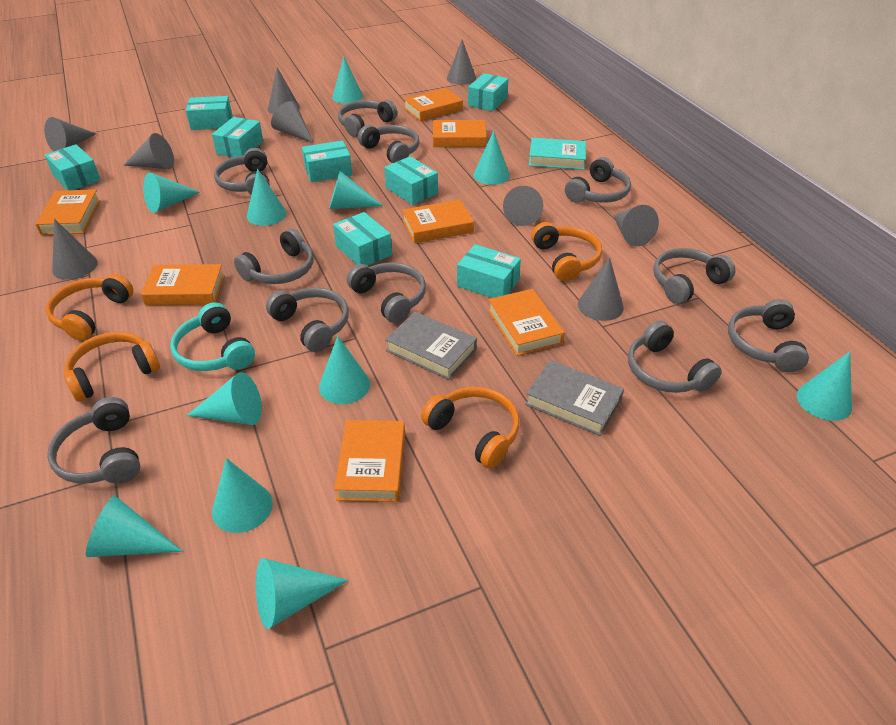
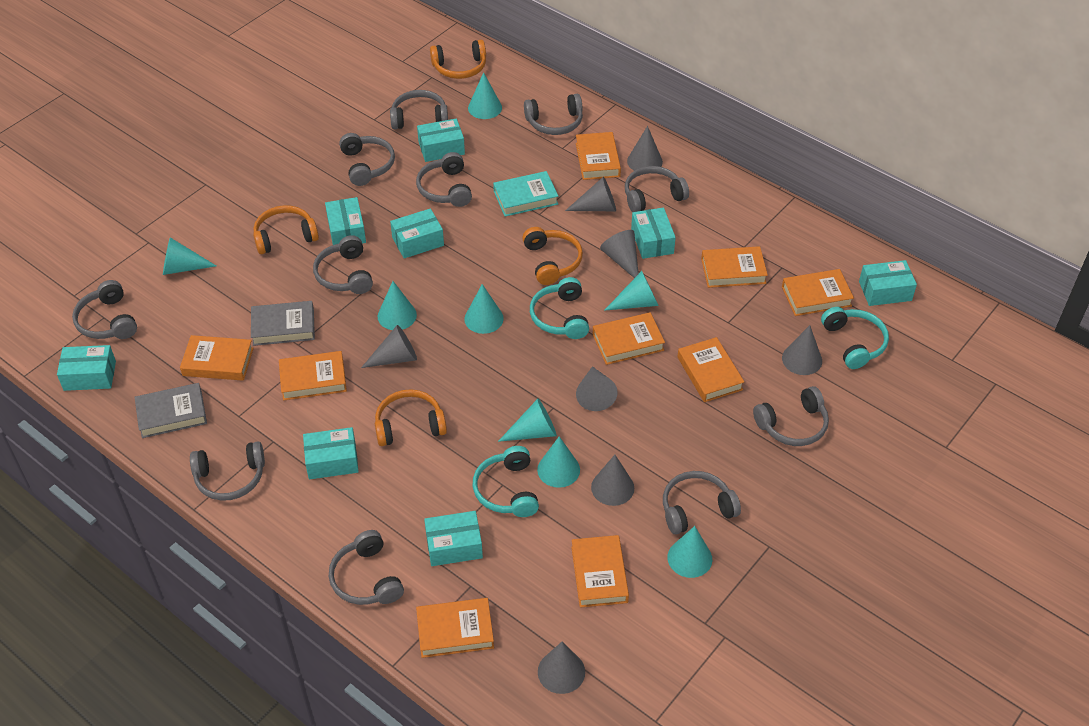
grey cone: 9 -> 8
orange book: 7 -> 9
turquoise cone: 11 -> 8
turquoise headphones: 1 -> 3

